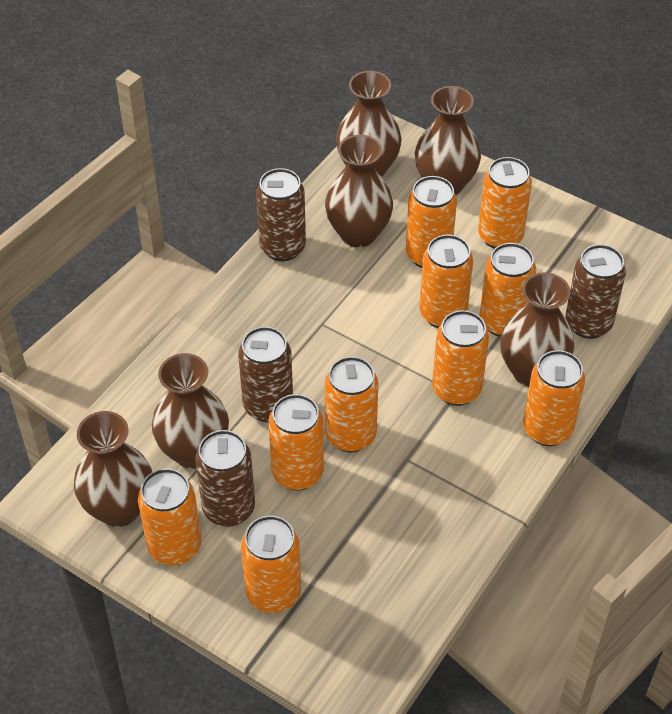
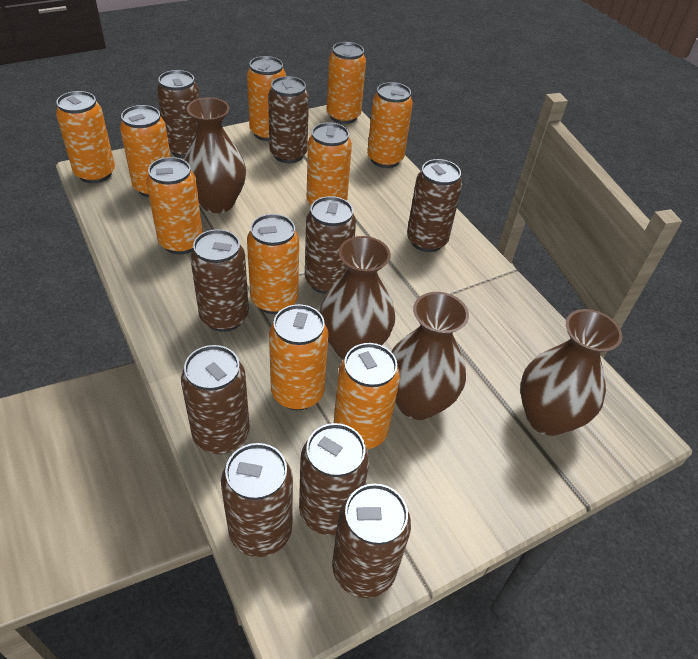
brown can: 4 -> 9
brown vase: 6 -> 4

